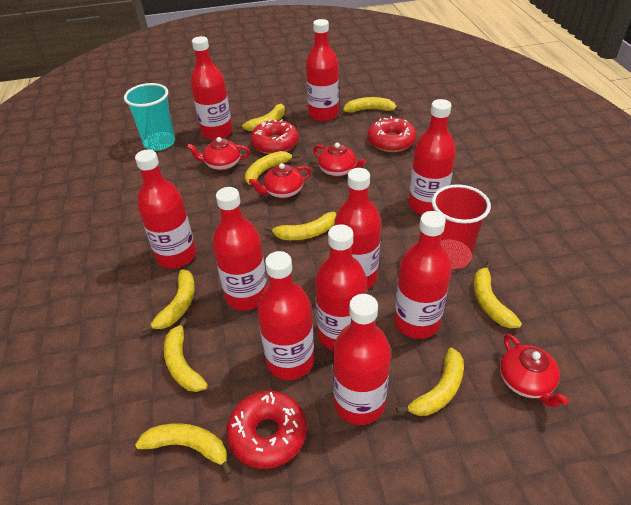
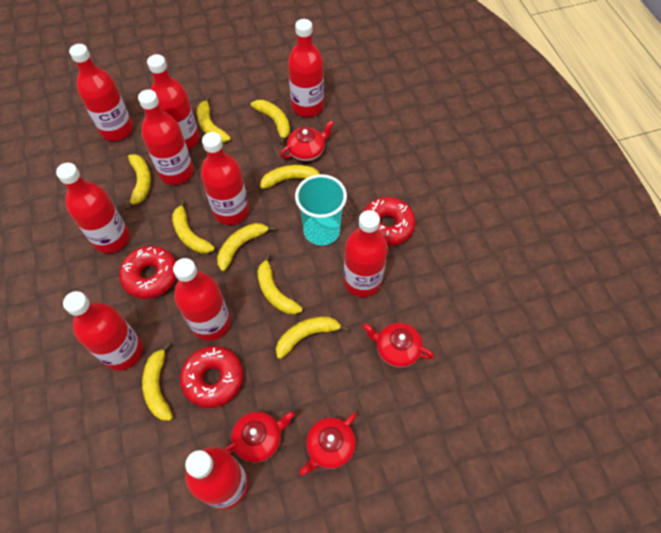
red cup: 1 -> 0

